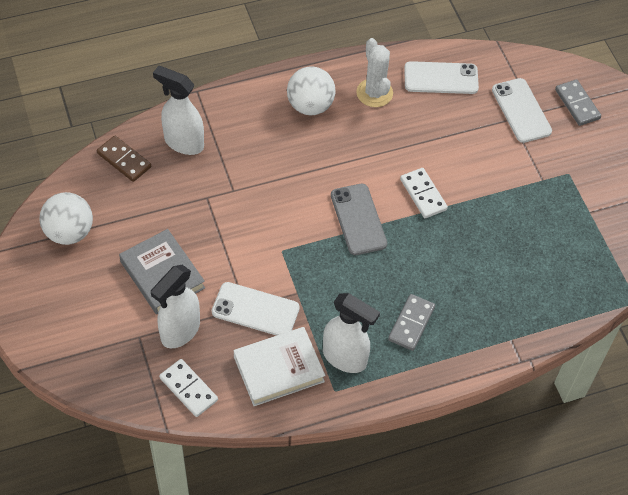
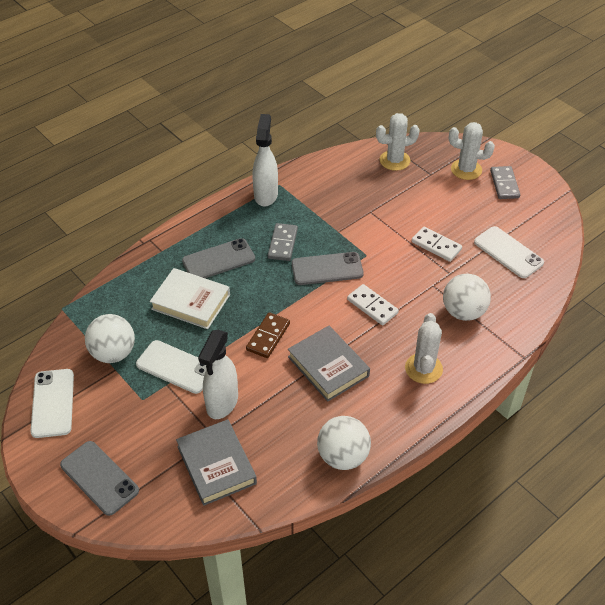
grey book: 1 -> 2
grey phone: 1 -> 3
white ball: 2 -> 3
white cactus: 1 -> 3
white spray bottle: 3 -> 2

